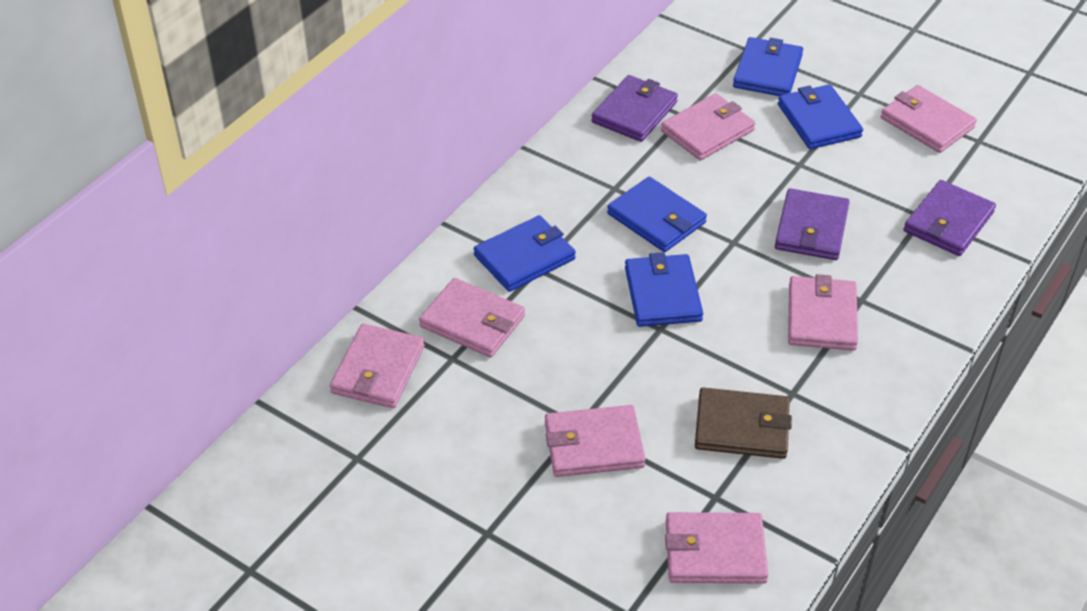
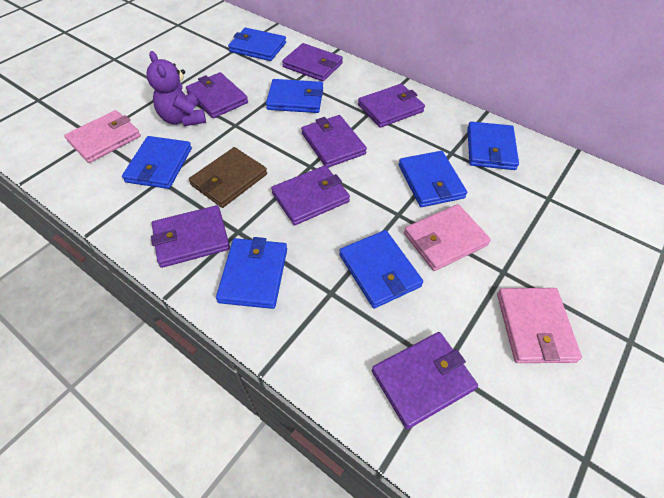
blue wallet: 5 -> 7
pink wallet: 7 -> 3
purple teddy bear: 0 -> 1
purple wallet: 3 -> 7

